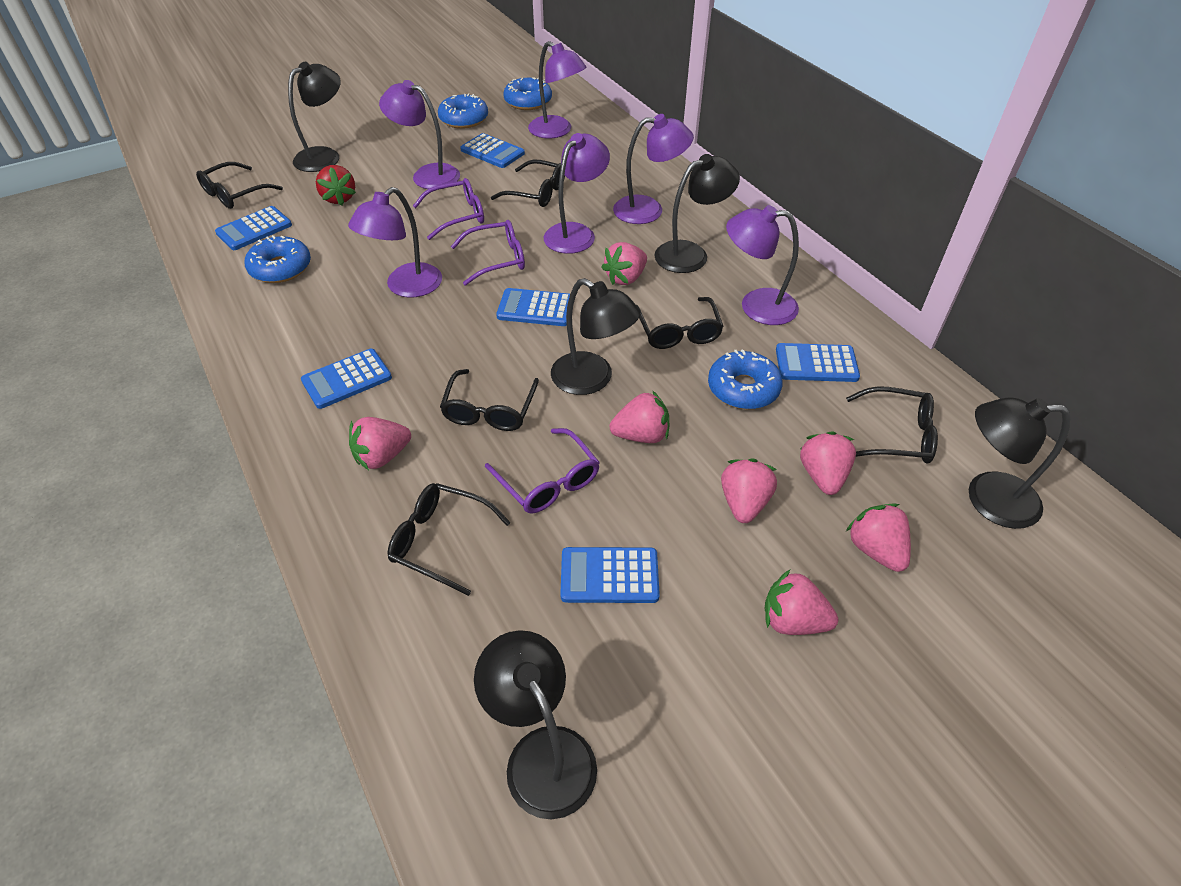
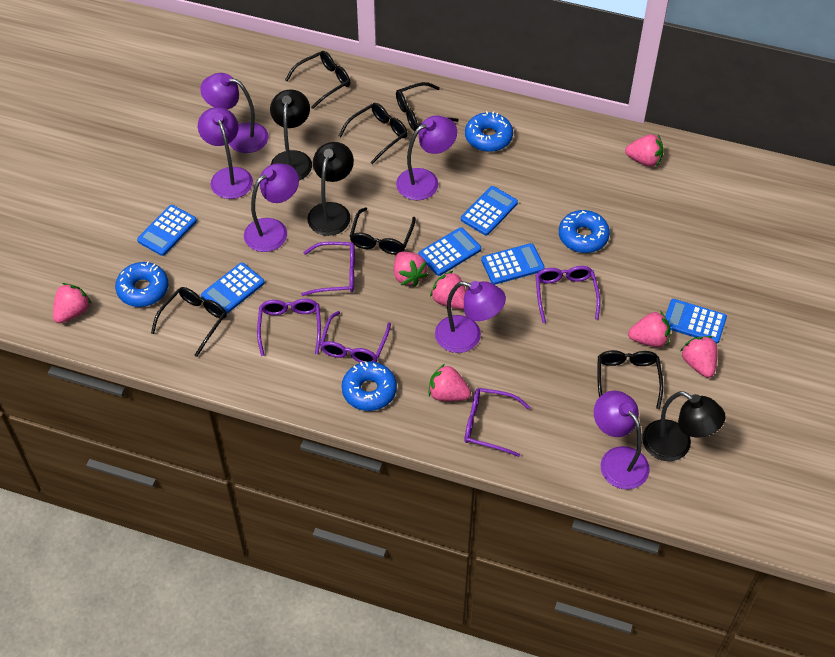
black lamp: 5 -> 3
purple glasses: 3 -> 5
red strawberry: 1 -> 0

